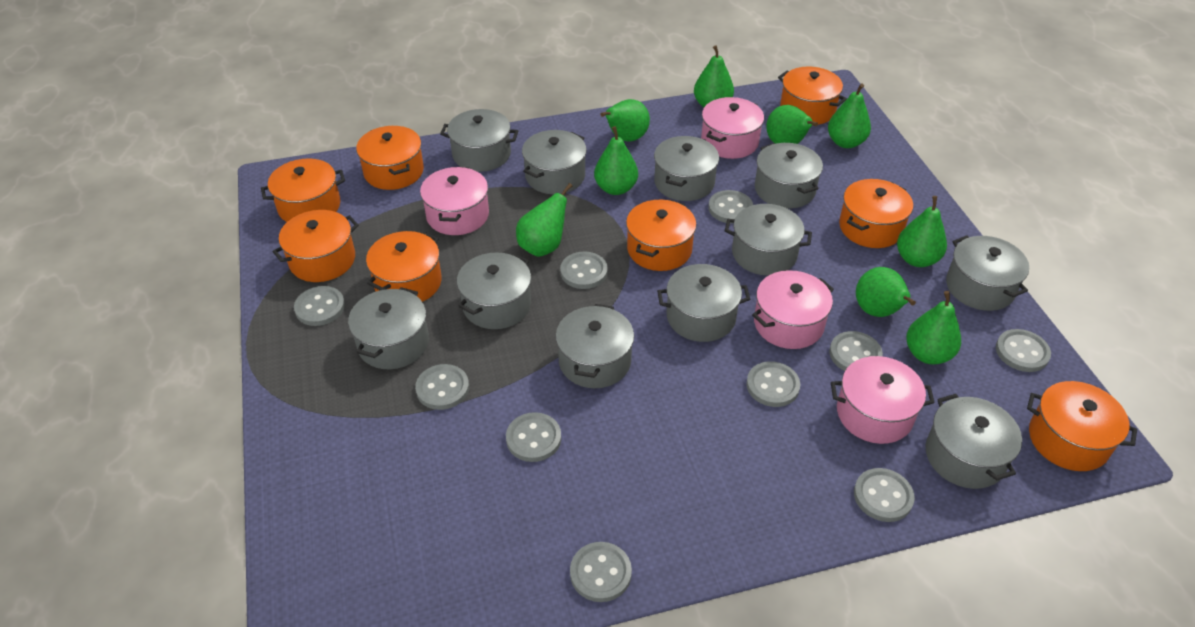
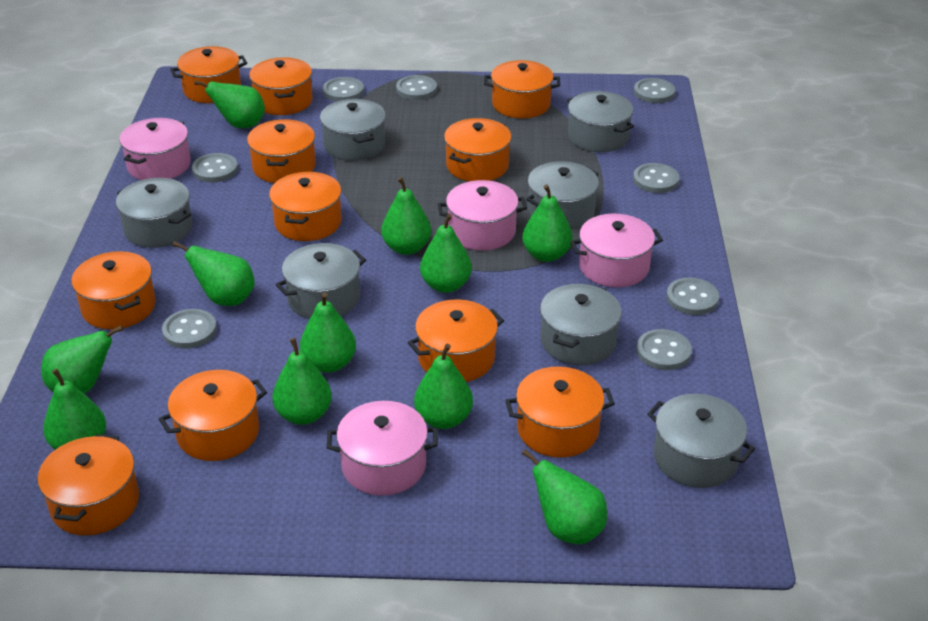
green pear: 9 -> 11
grey button: 10 -> 8
grey pot: 11 -> 7
orange pot: 8 -> 11

